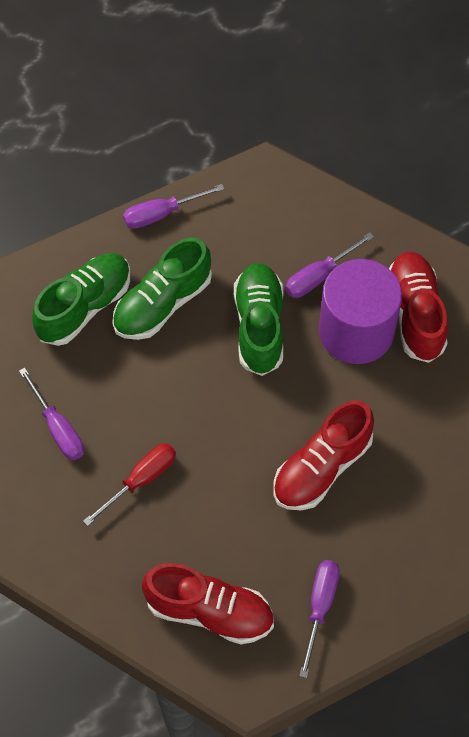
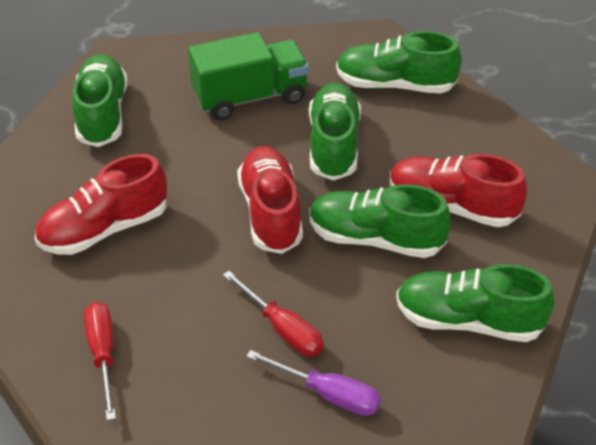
green shoe: 3 -> 5
green truck: 0 -> 1
purple cylinder: 1 -> 0
purple screwdriver: 4 -> 1
red screwdriver: 1 -> 2

